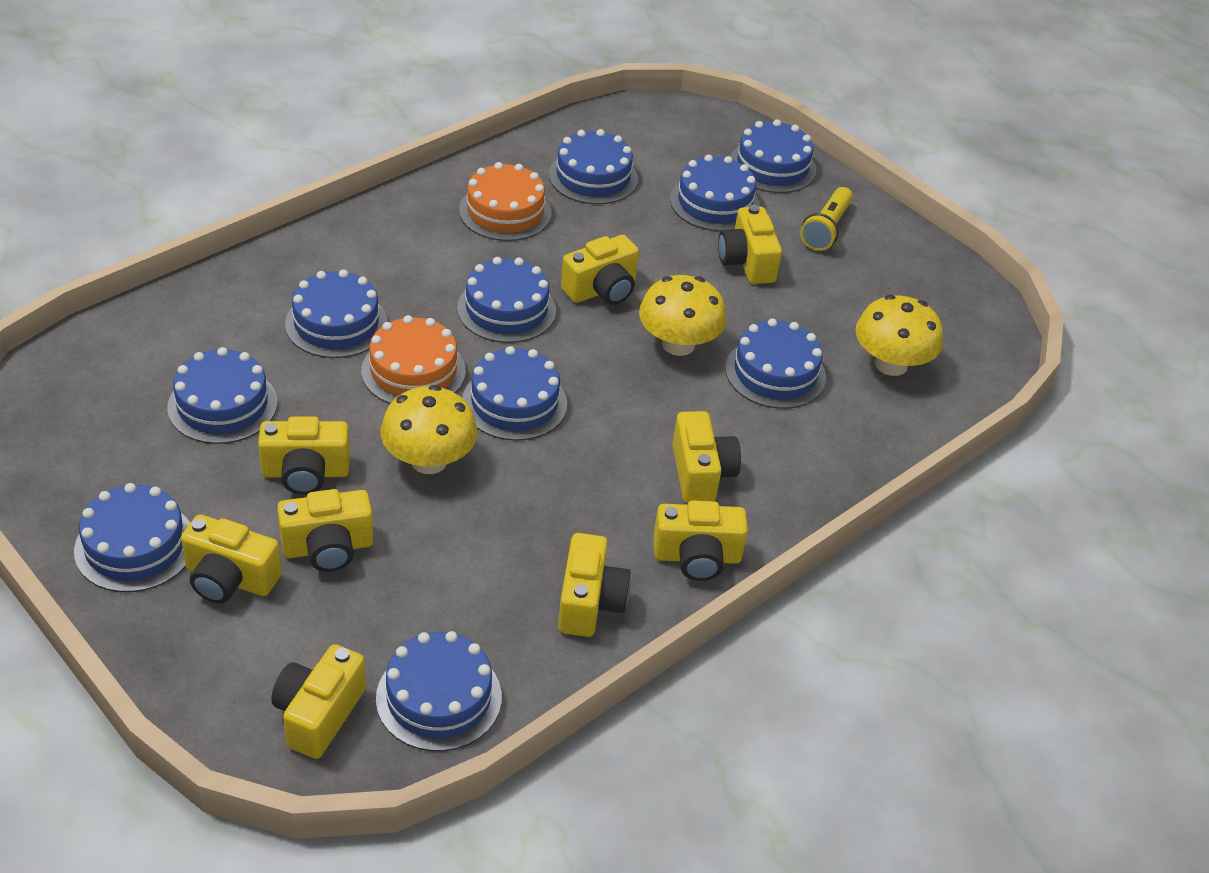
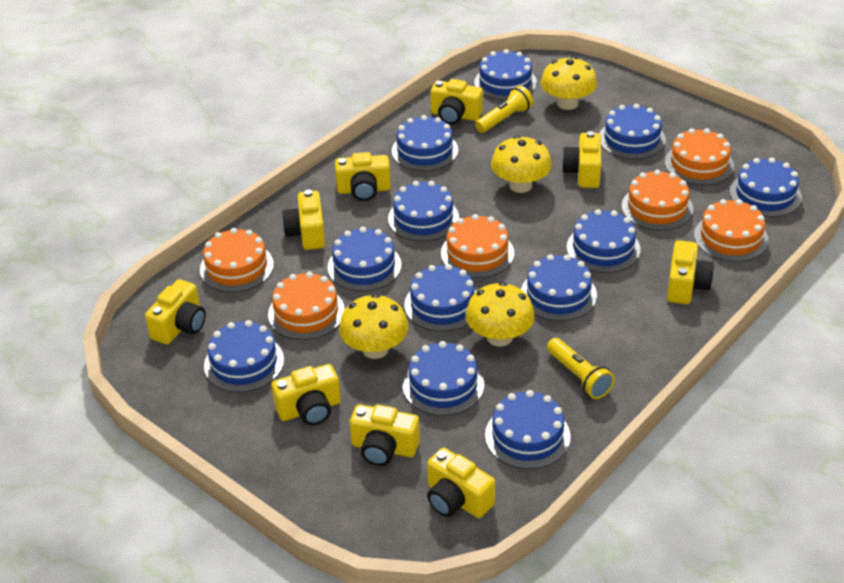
blue cake: 10 -> 12
orange cake: 2 -> 6
yellow flashlight: 1 -> 2
yellow mushroom: 3 -> 4

